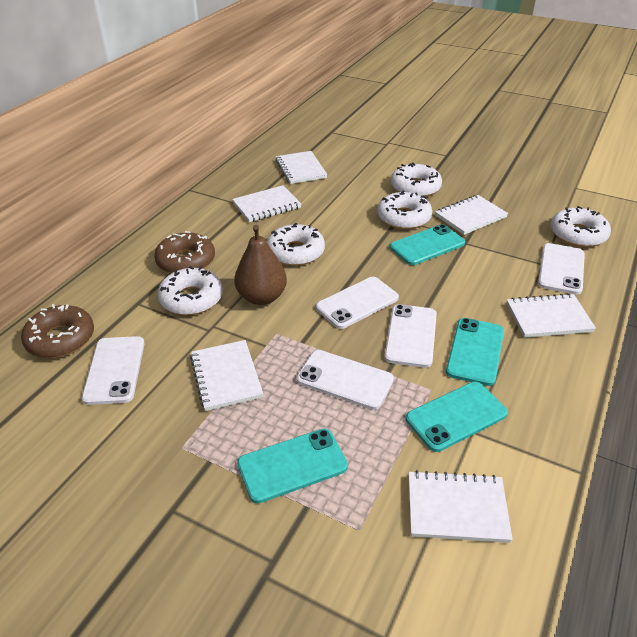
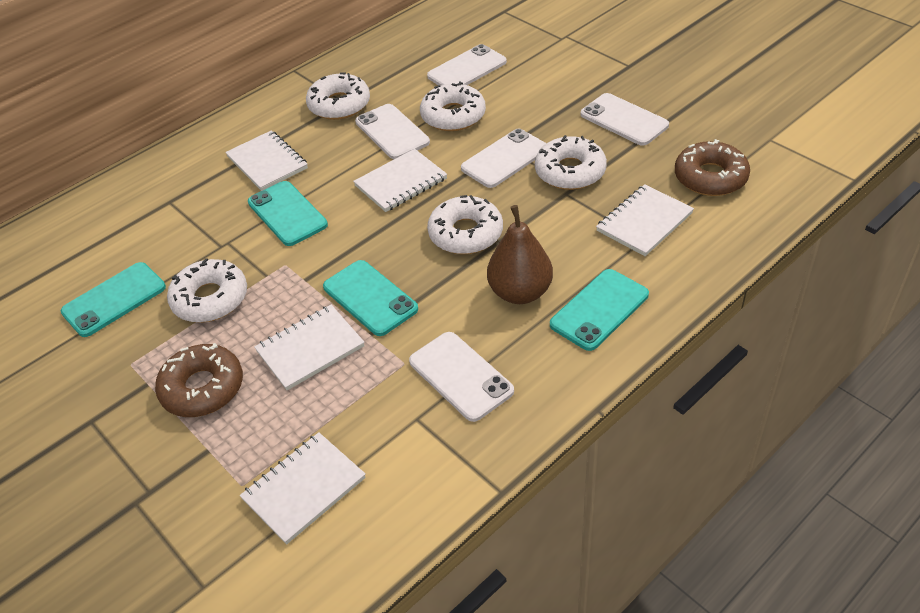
white notebook: 6 -> 5

